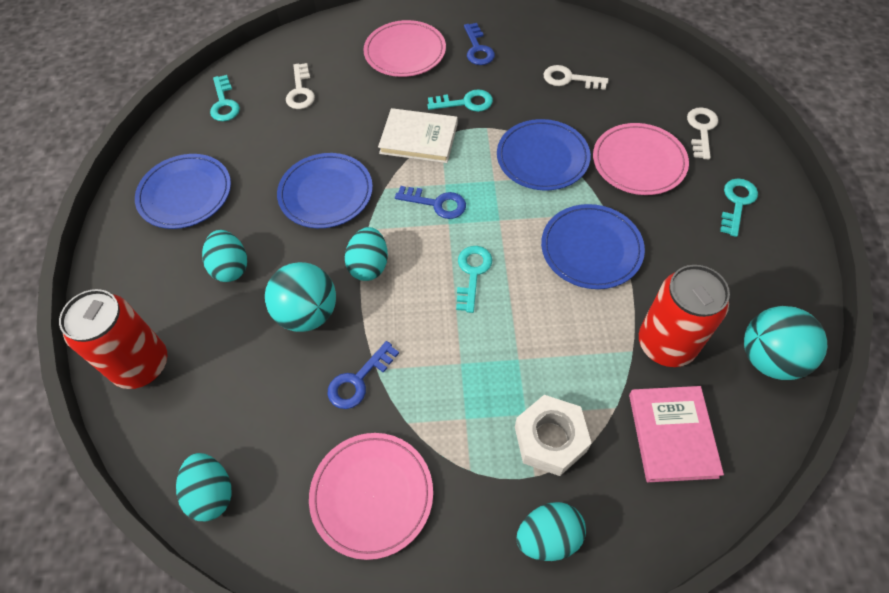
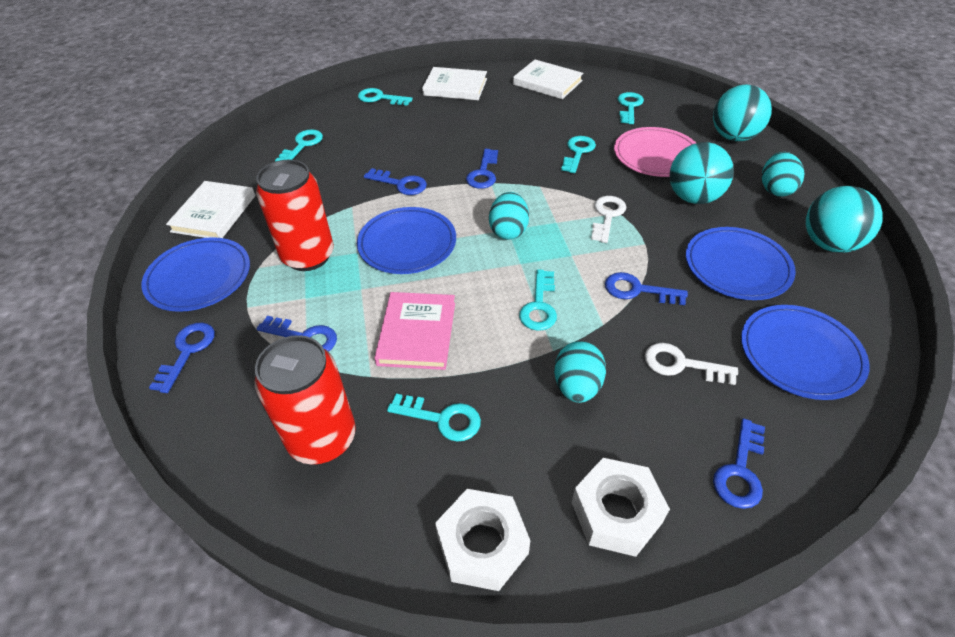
blue key: 3 -> 6
pink plate: 3 -> 1
turquoise ball: 2 -> 3
turquoise egg: 4 -> 3
turquoise key: 4 -> 6
white book: 1 -> 3
white key: 3 -> 2
white nut: 1 -> 2

